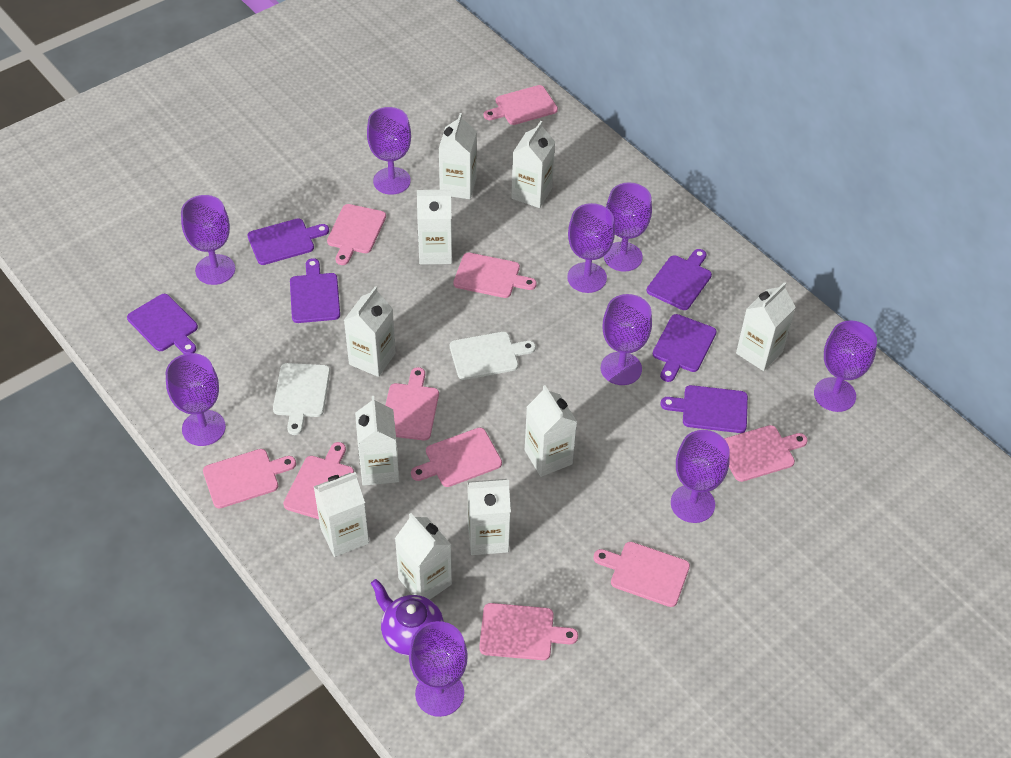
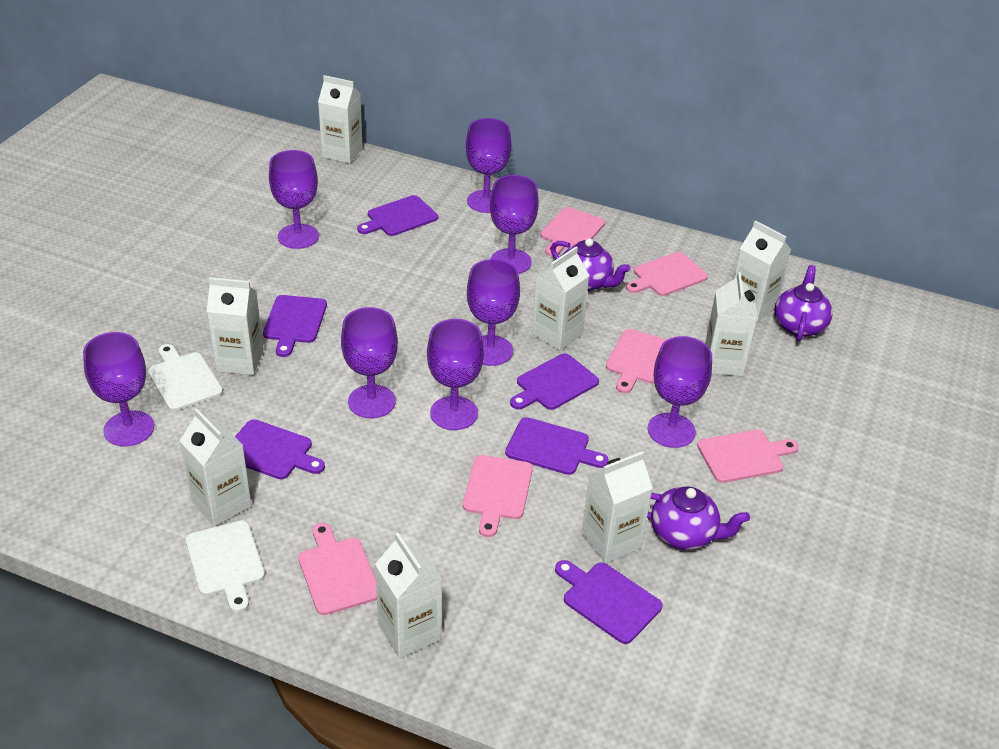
pink cutting board: 10 -> 6
purple goblet: 9 -> 8
purple teapot: 1 -> 3
white carton: 10 -> 8

